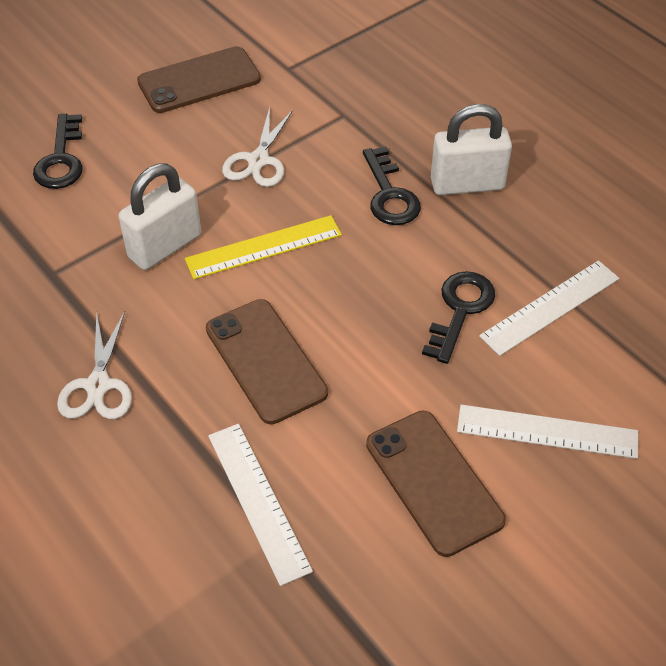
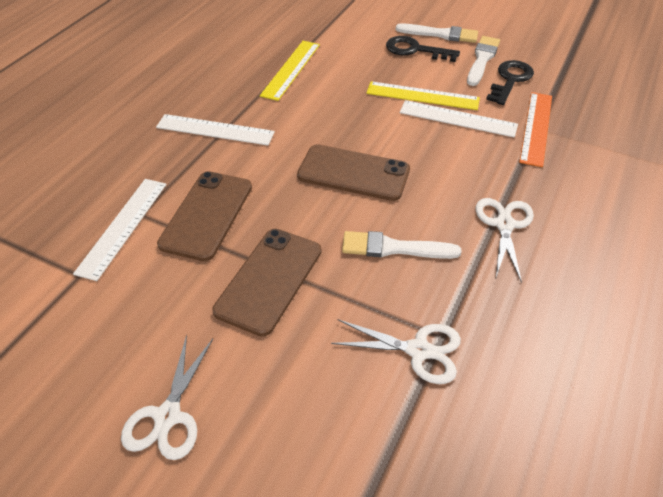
black key: 3 -> 2
orange ruler: 0 -> 1
white brush: 0 -> 3
white padlock: 2 -> 0
white scissors: 2 -> 3
yellow ruler: 1 -> 2

